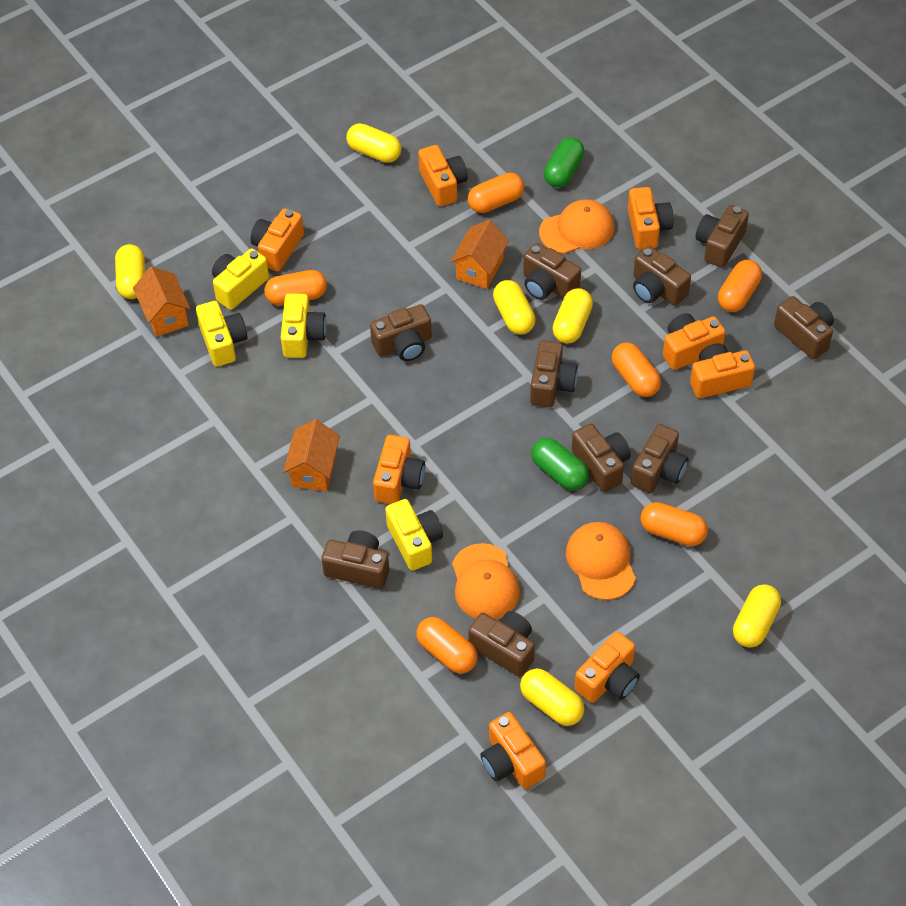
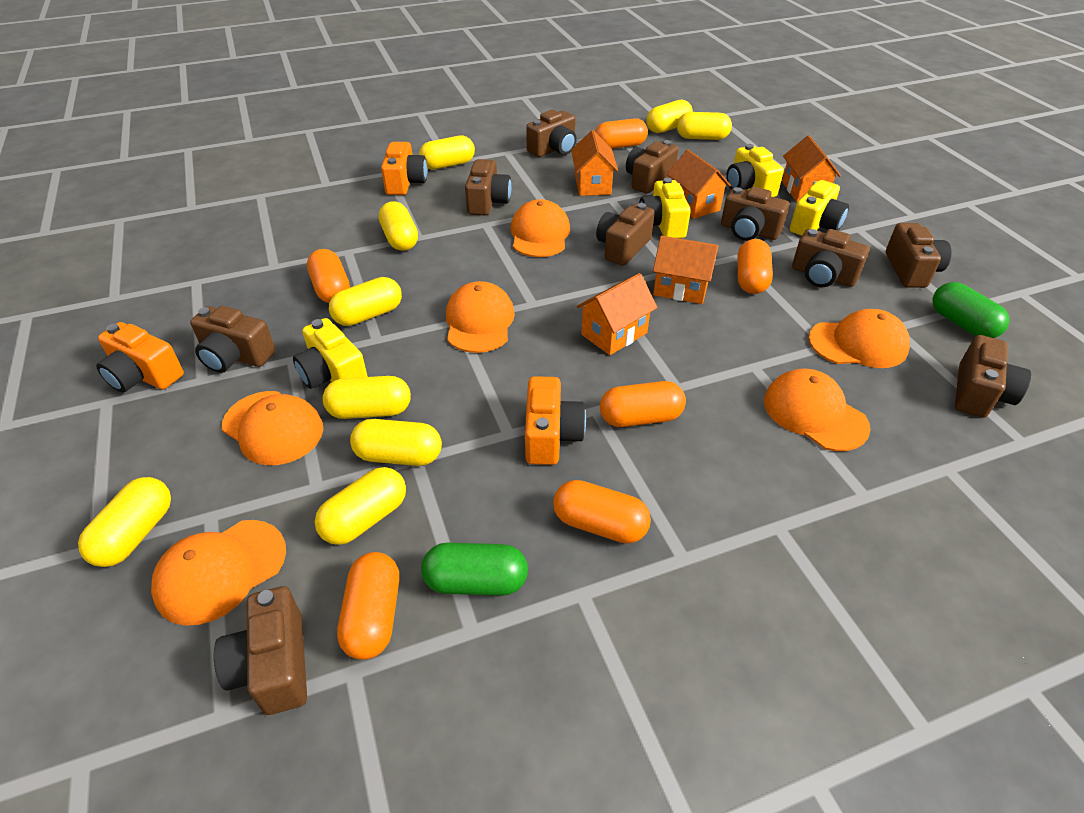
orange camera: 8 -> 3
orange cap: 3 -> 6
orange house: 3 -> 5
yellow capsule: 6 -> 9

